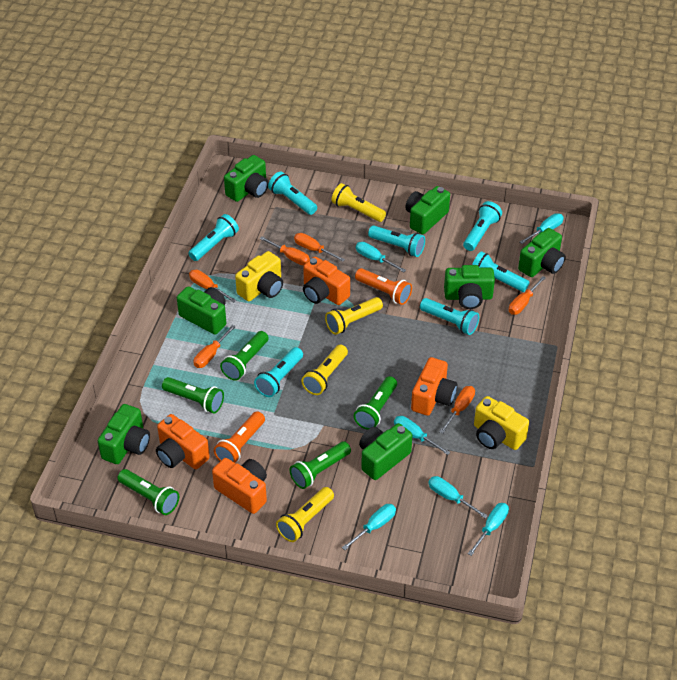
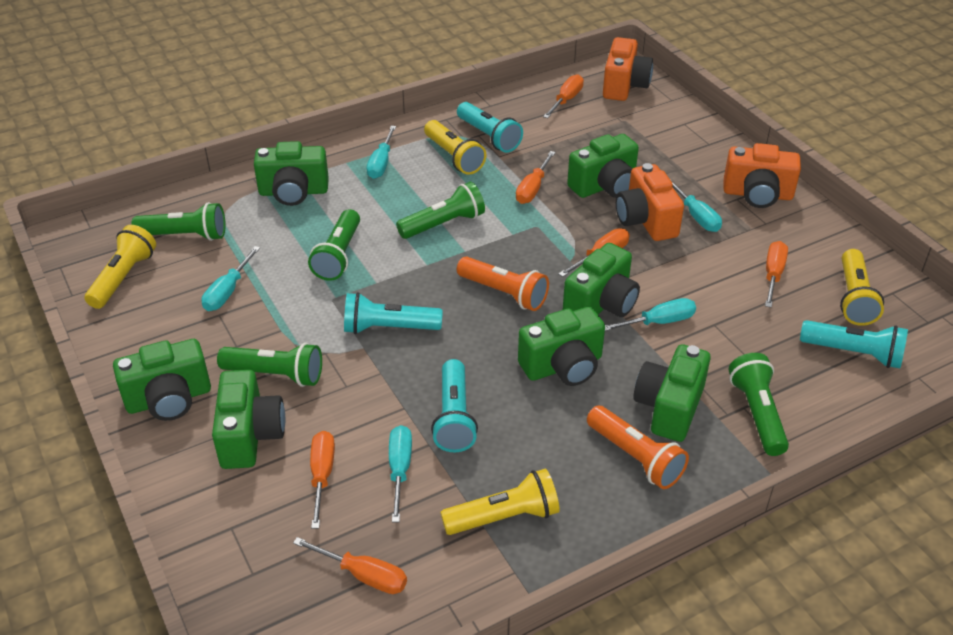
orange camera: 4 -> 3
turquoise flashlight: 7 -> 4
turquoise screwdriver: 6 -> 5
yellow camera: 2 -> 0

